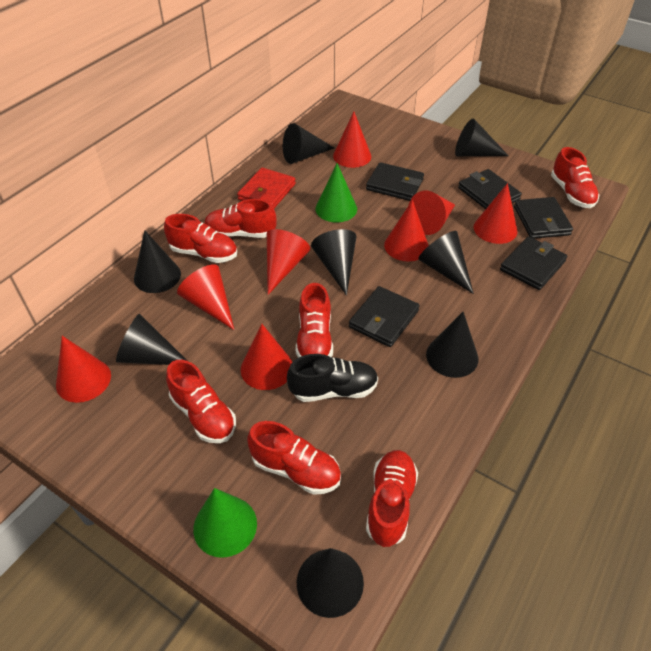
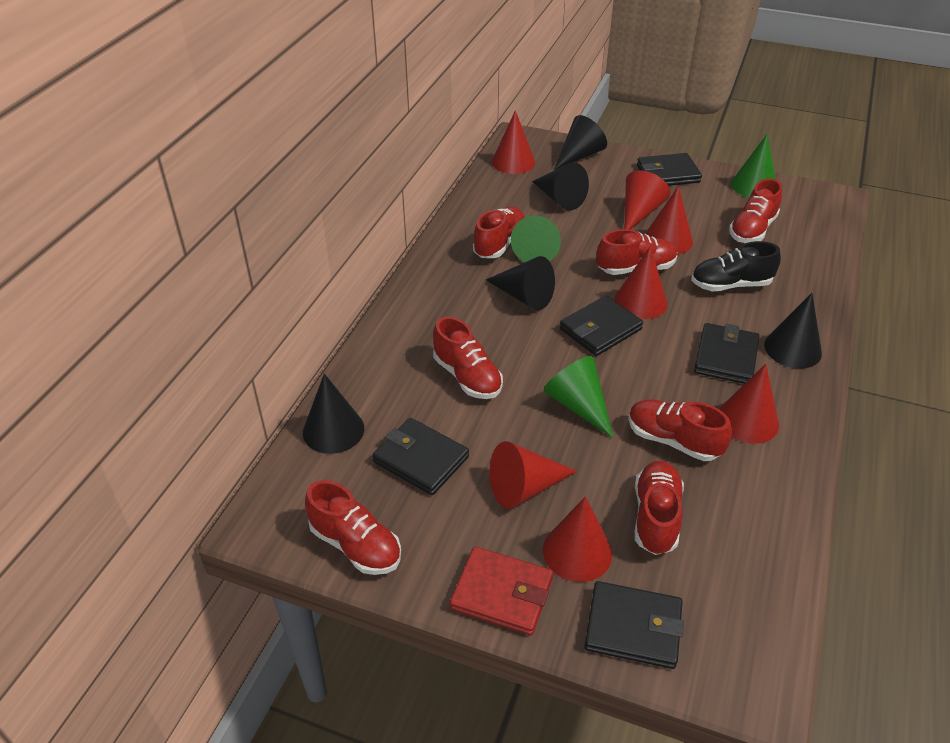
black cone: 8 -> 5
green cone: 2 -> 3
red cone: 8 -> 7

